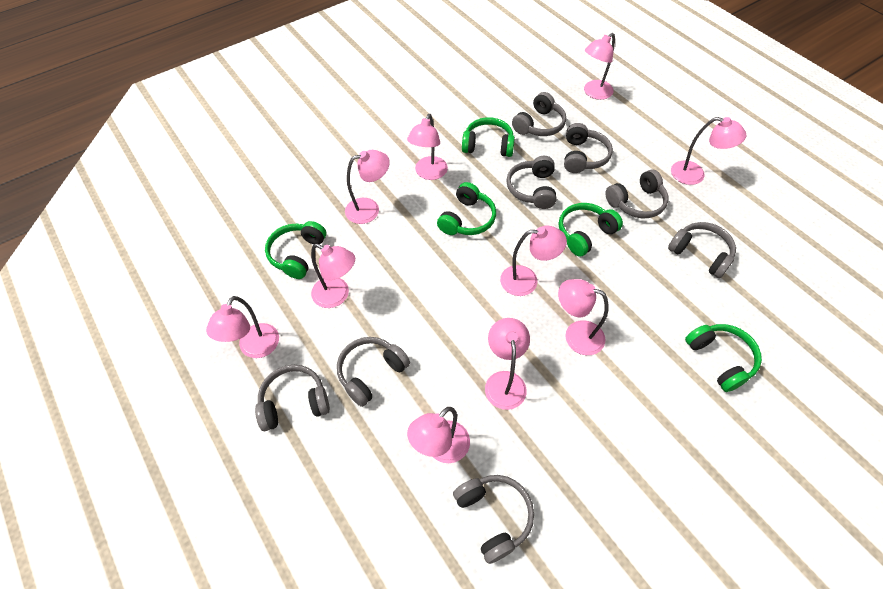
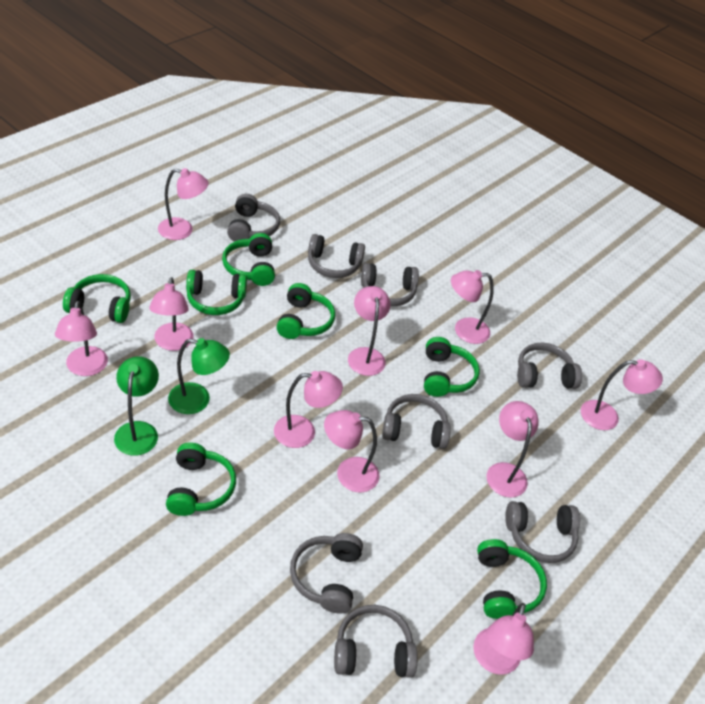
green headphones: 5 -> 7
green lamp: 0 -> 2

